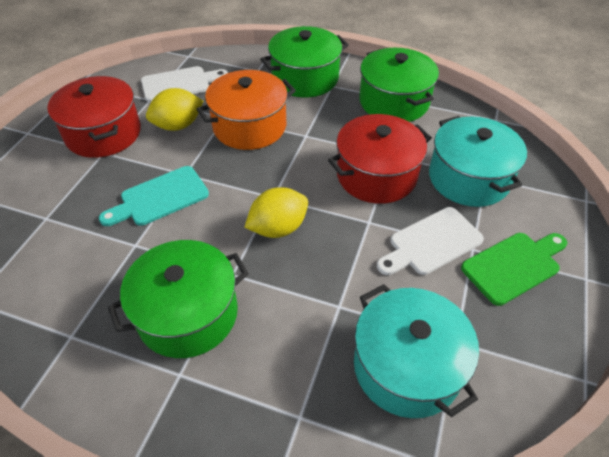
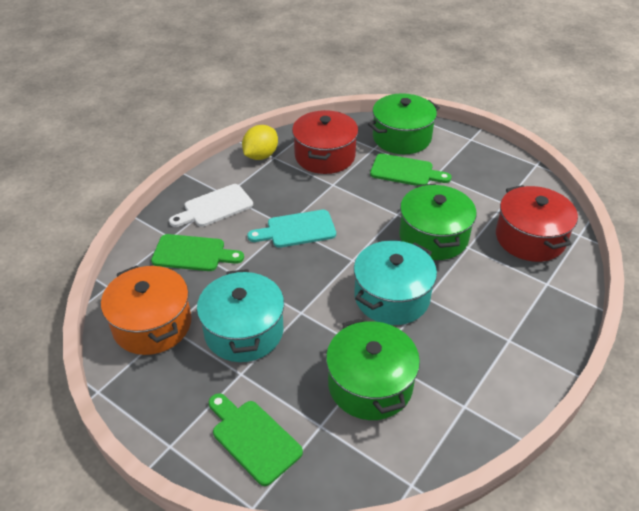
green cutting board: 1 -> 3
white cutting board: 2 -> 1
yellow lemon: 2 -> 1

